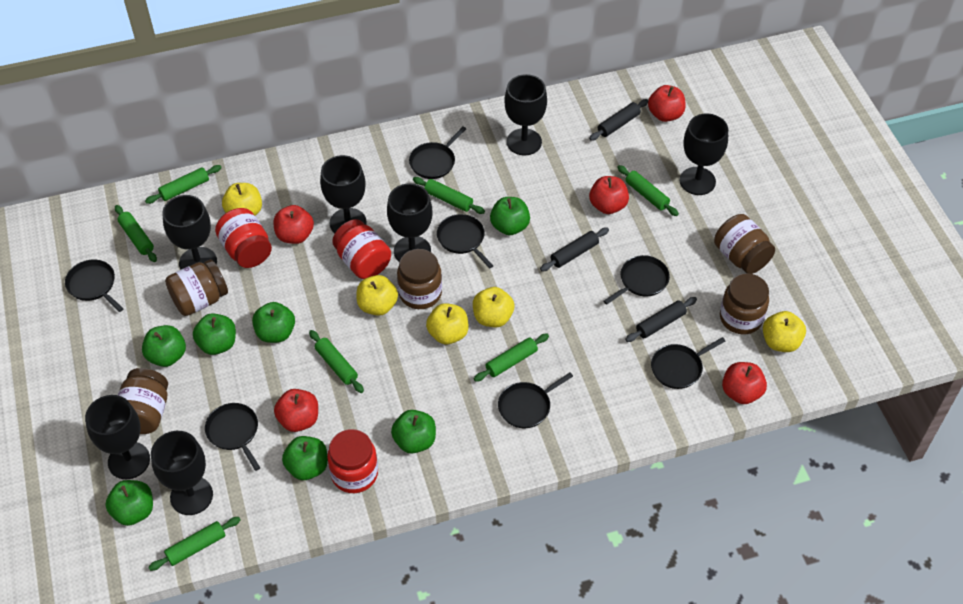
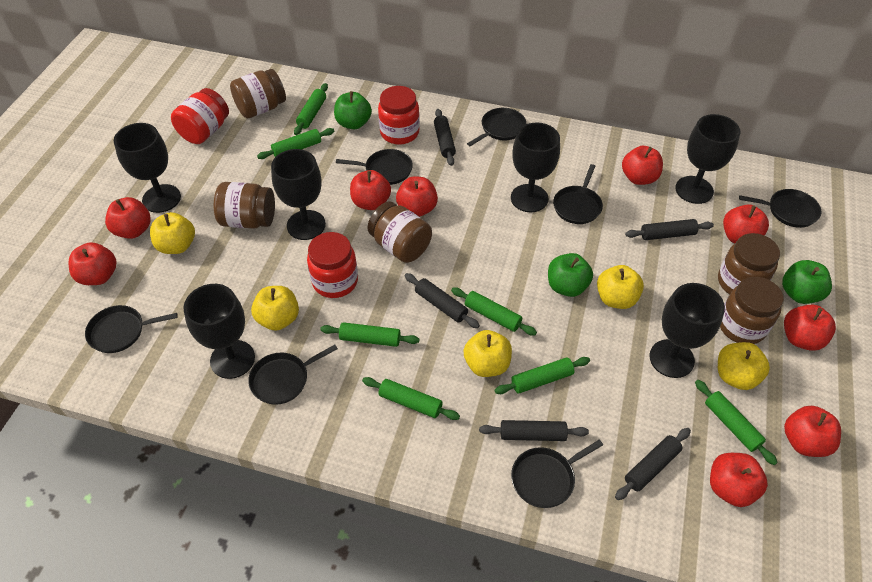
black goblet: 7 -> 6
black rolling pin: 3 -> 5
green apple: 7 -> 3
red apple: 5 -> 9

